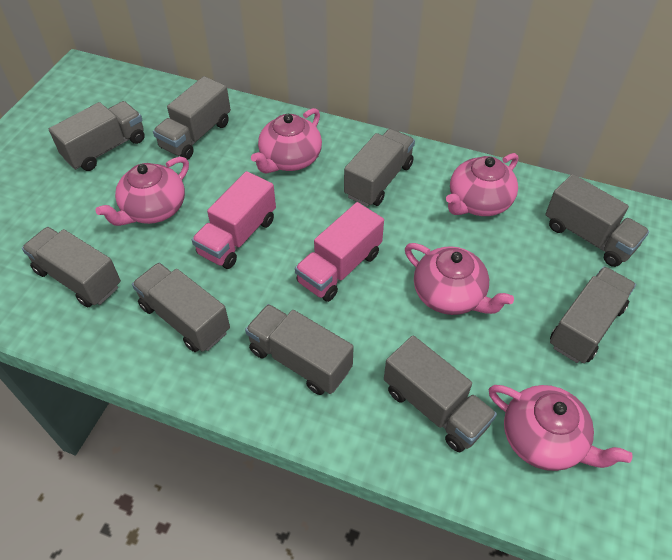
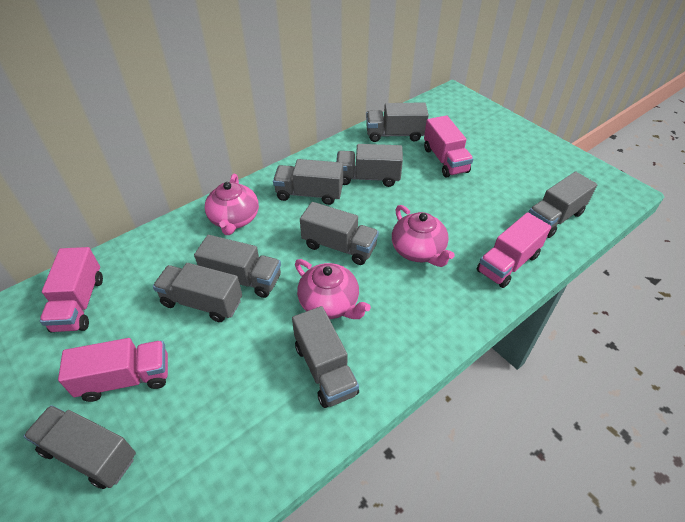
pink teapot: 5 -> 3
pink truck: 2 -> 4

